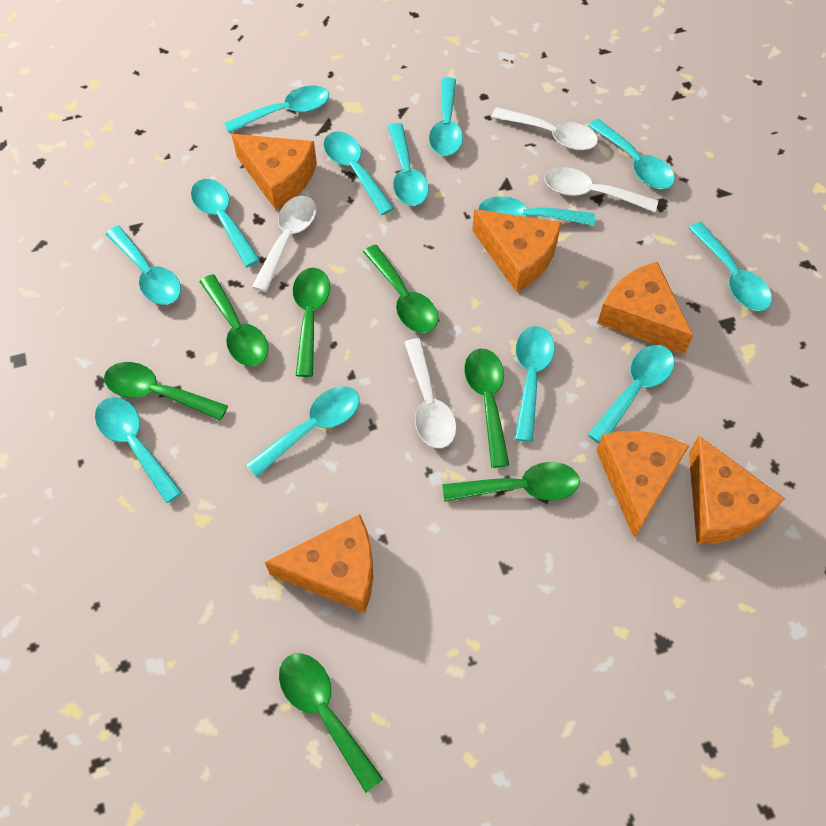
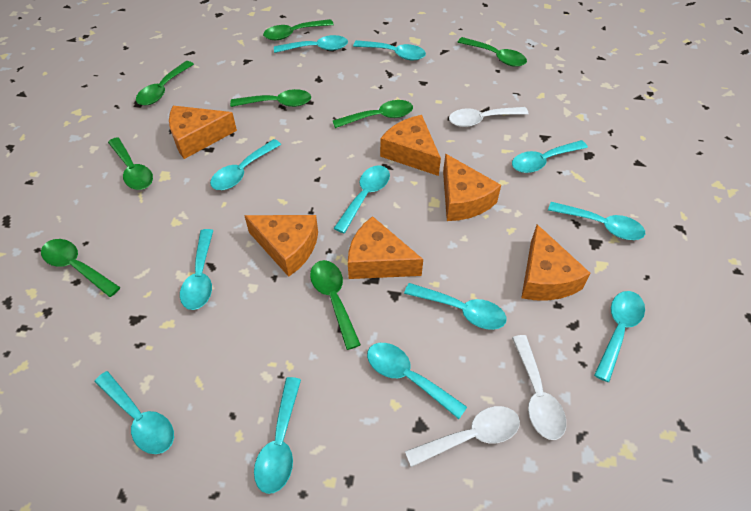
green spoon: 7 -> 8
turquoise spoon: 13 -> 12
white spoon: 4 -> 3

